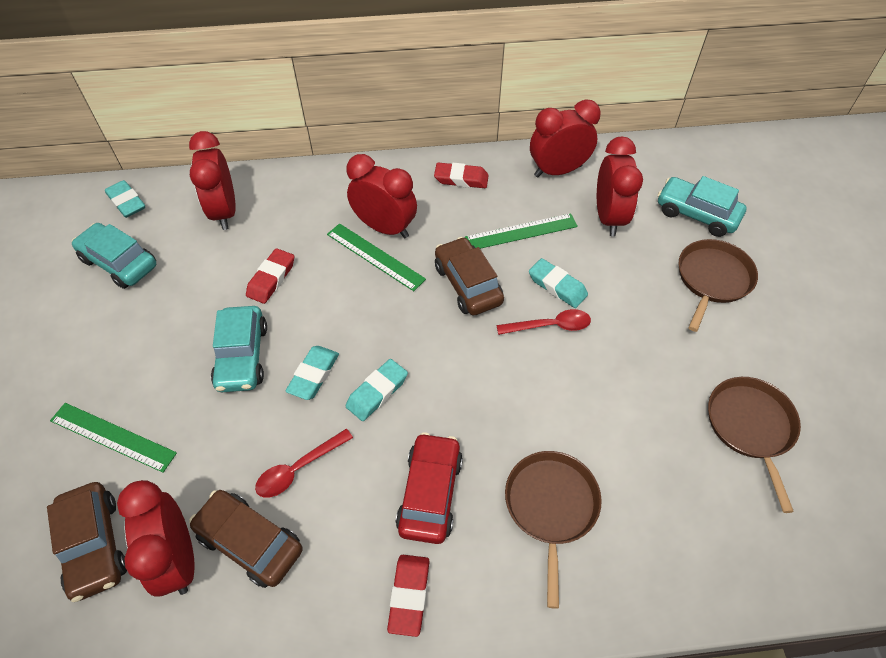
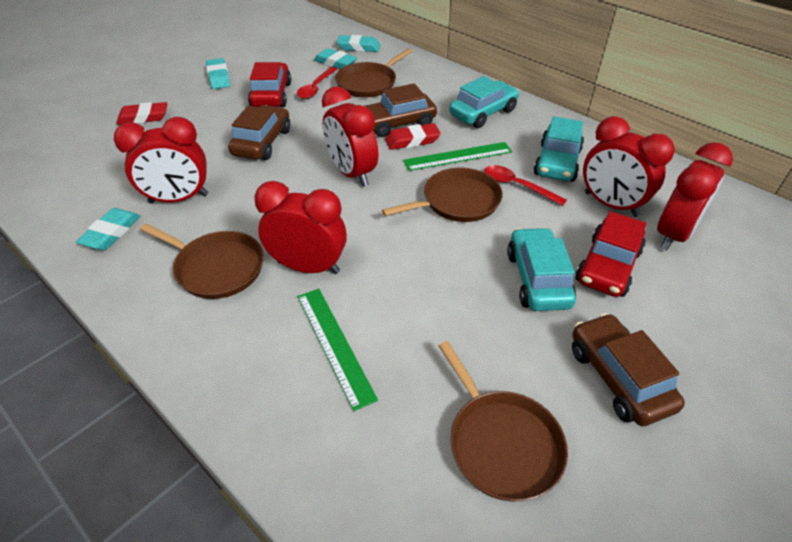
brown pan: 3 -> 4
green ruler: 3 -> 2
red car: 1 -> 2
red eraser: 3 -> 2

